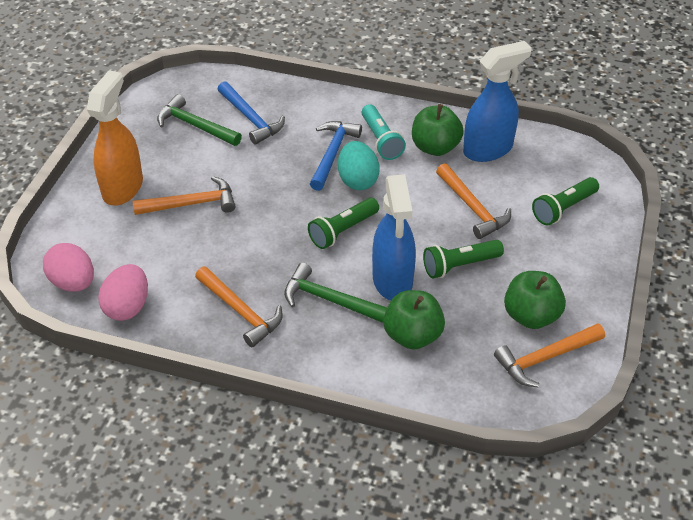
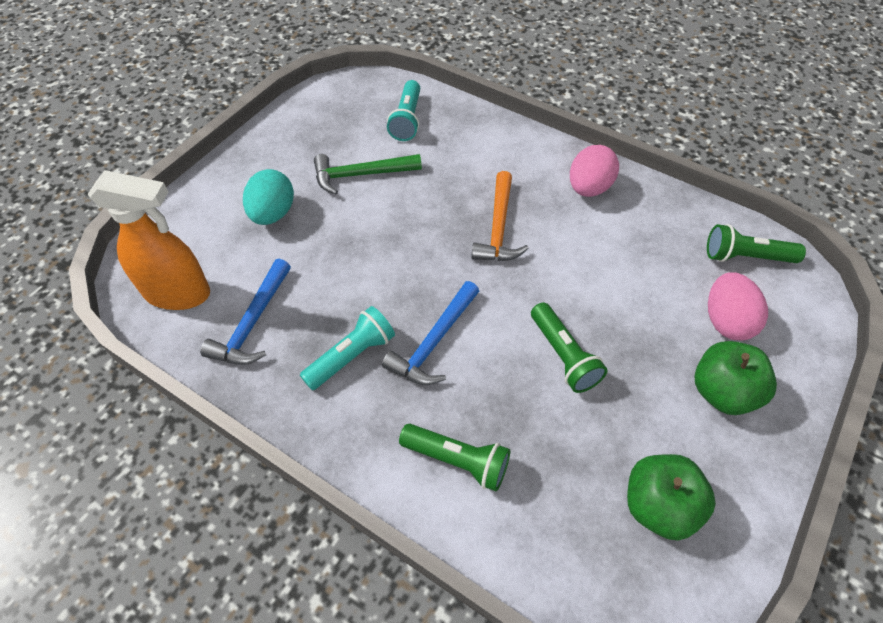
blue spray bottle: 2 -> 0
green apple: 3 -> 2
green hammer: 2 -> 1
orange hammer: 4 -> 1
turquoise flashlight: 1 -> 2

